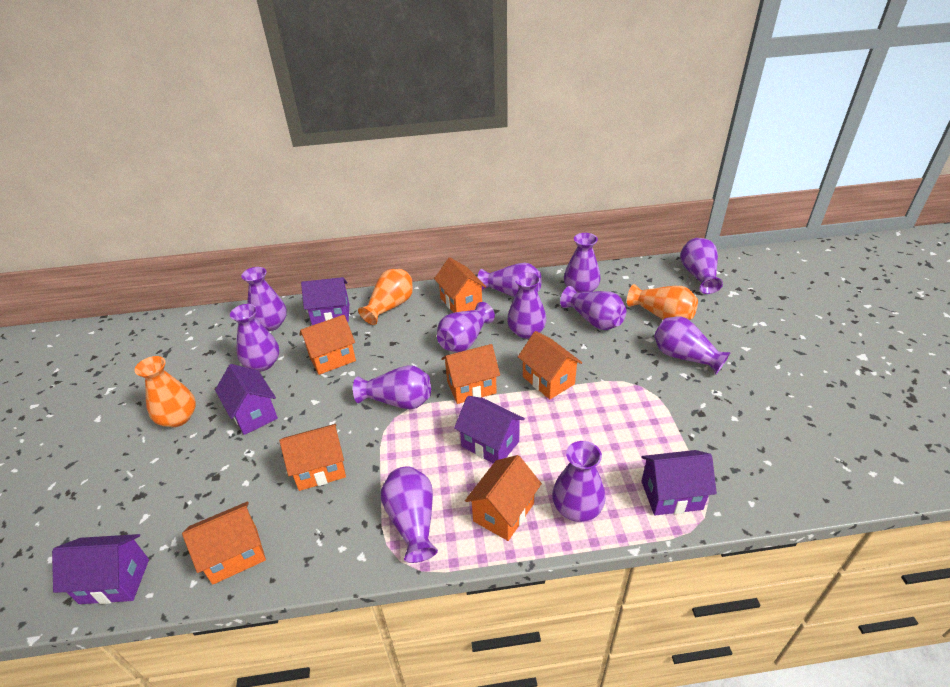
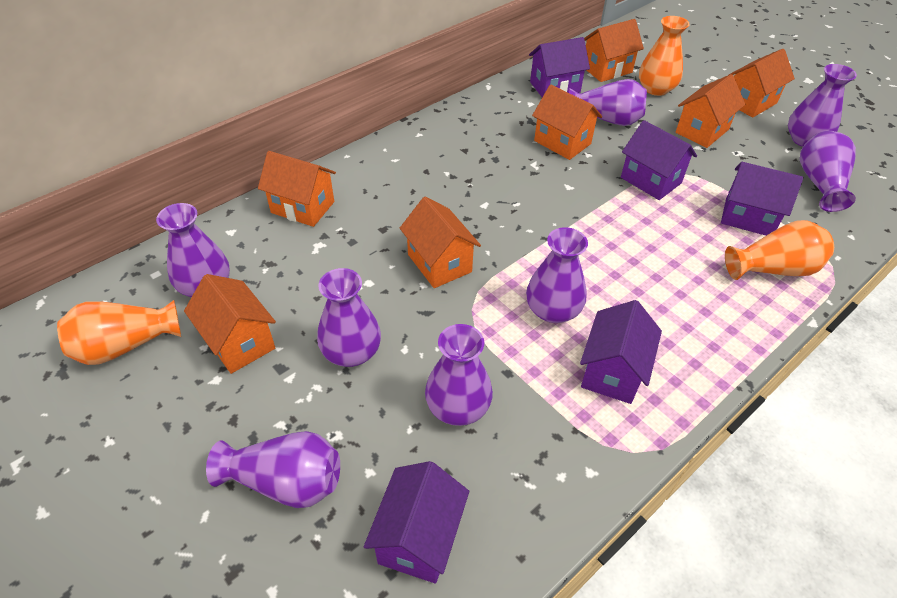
purple vase: 12 -> 8

